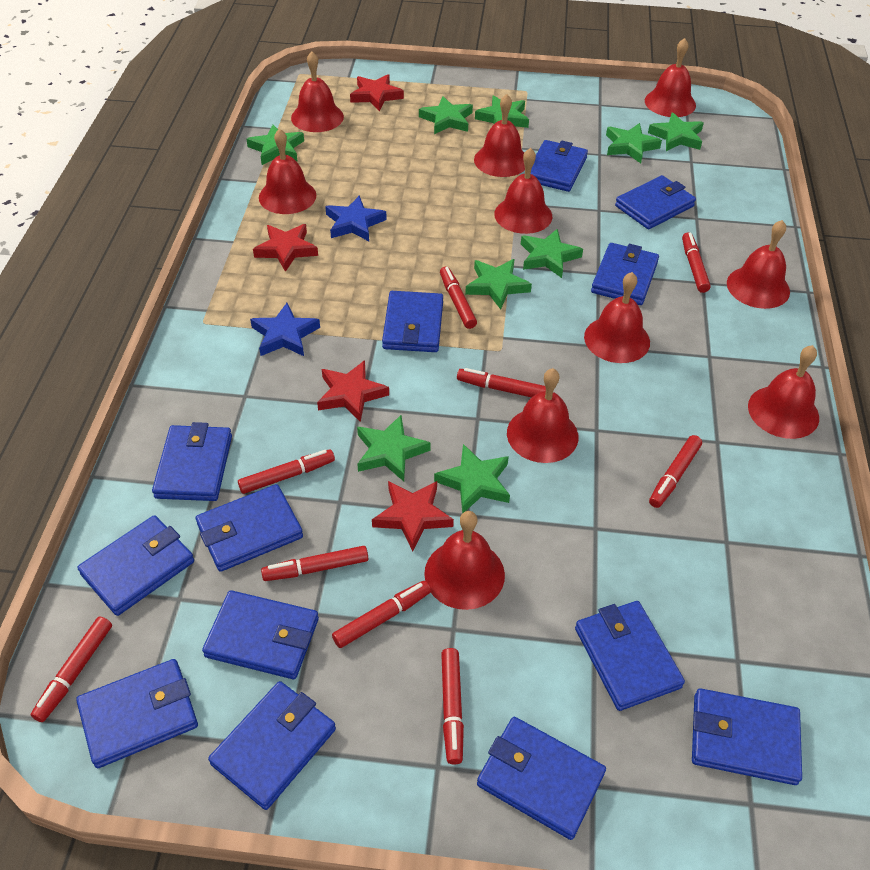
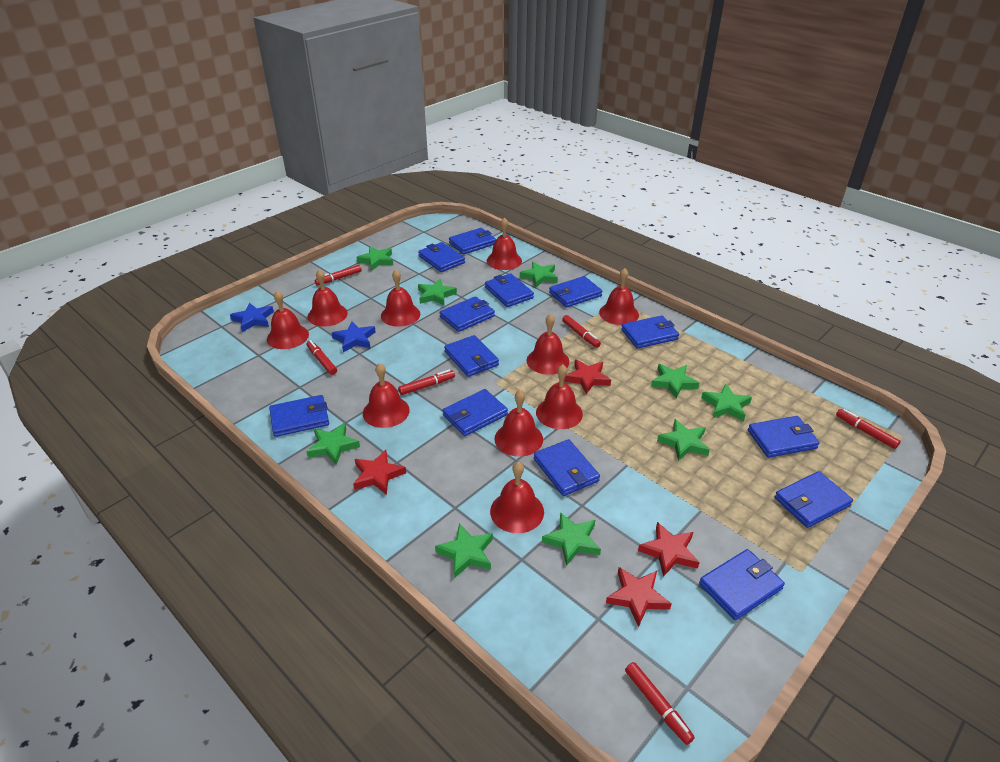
red marker: 9 -> 6

